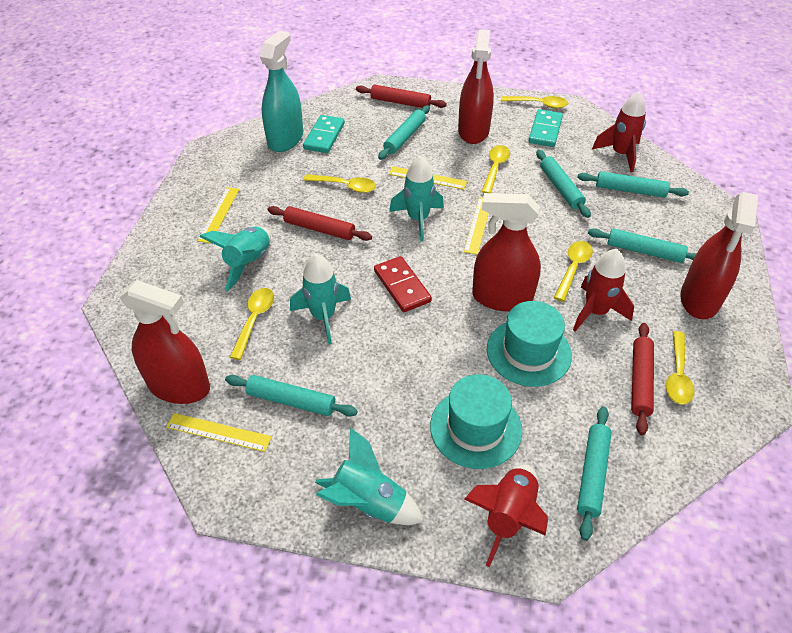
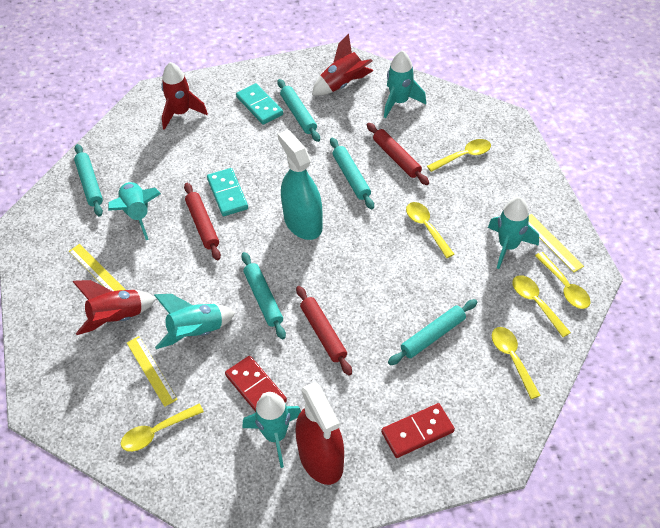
red domino: 1 -> 2
red spray bottle: 4 -> 1
turquoise hat: 2 -> 0
turquoise rocket: 4 -> 5
turquoise rolling pin: 6 -> 5
yellow ruler: 4 -> 3

